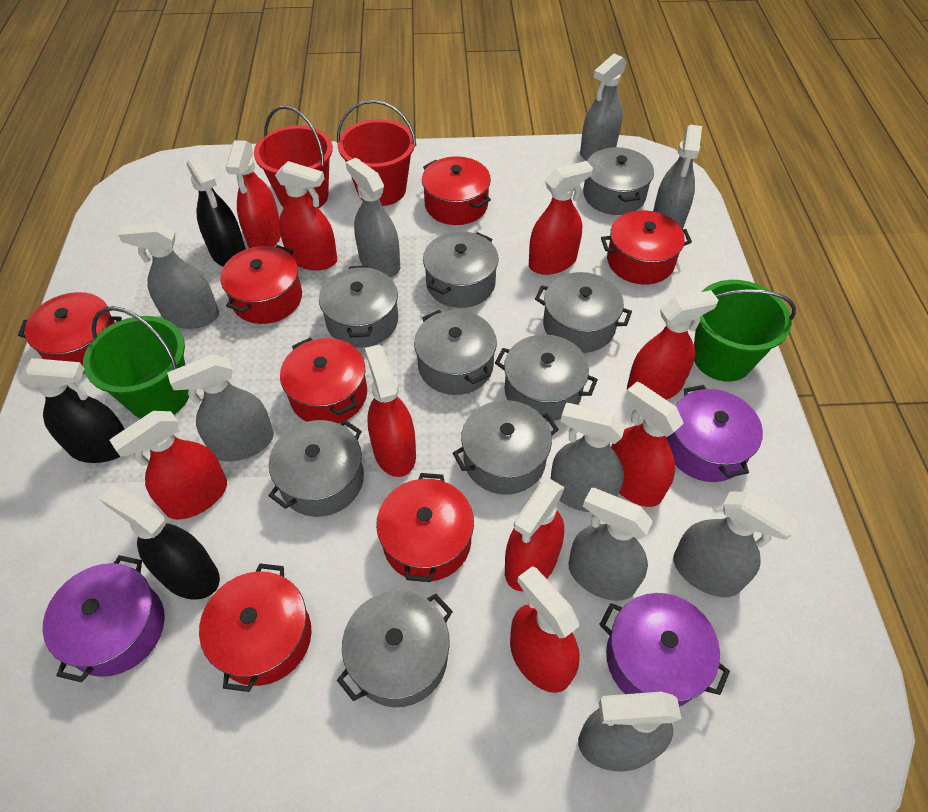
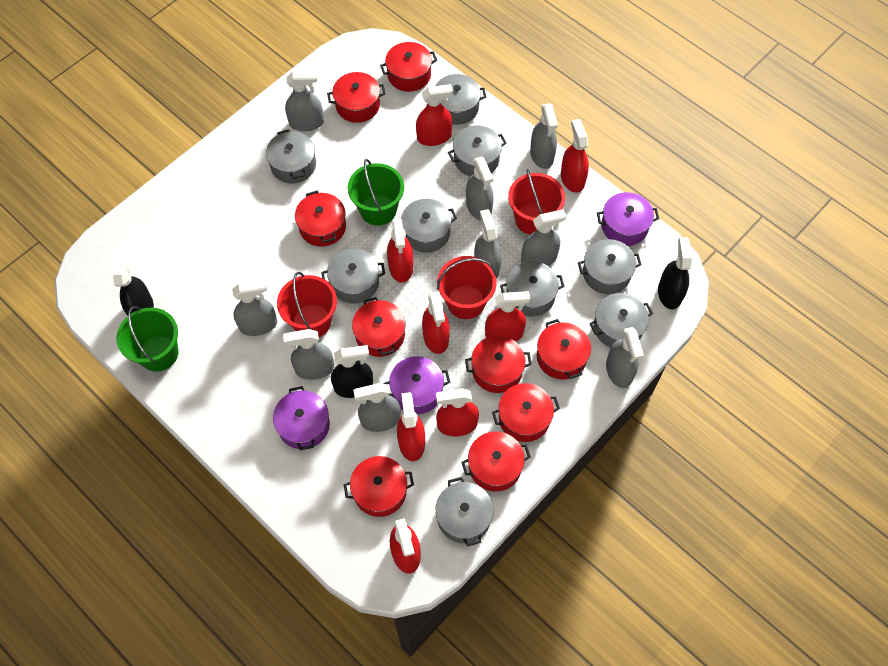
red bucket: 2 -> 3
red pot: 7 -> 9
red spray bottle: 9 -> 8

